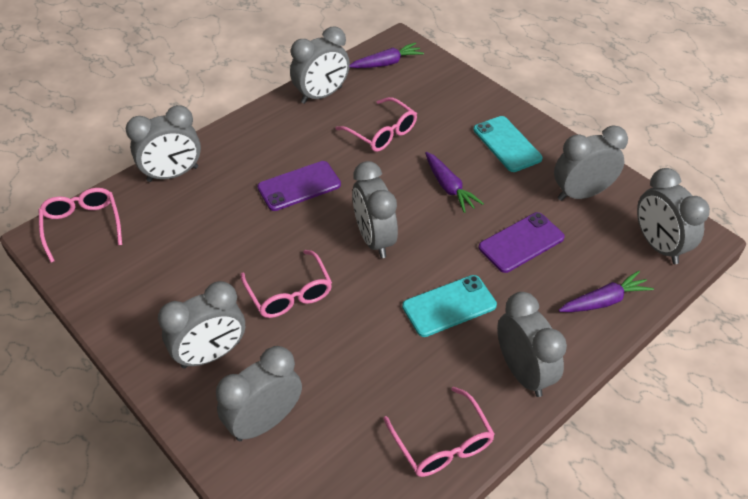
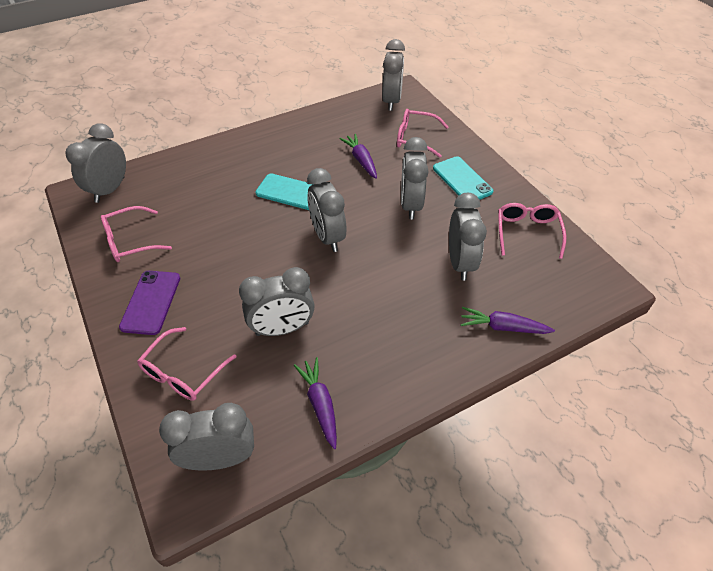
grey clock: 8 -> 7
purple phone: 2 -> 1

